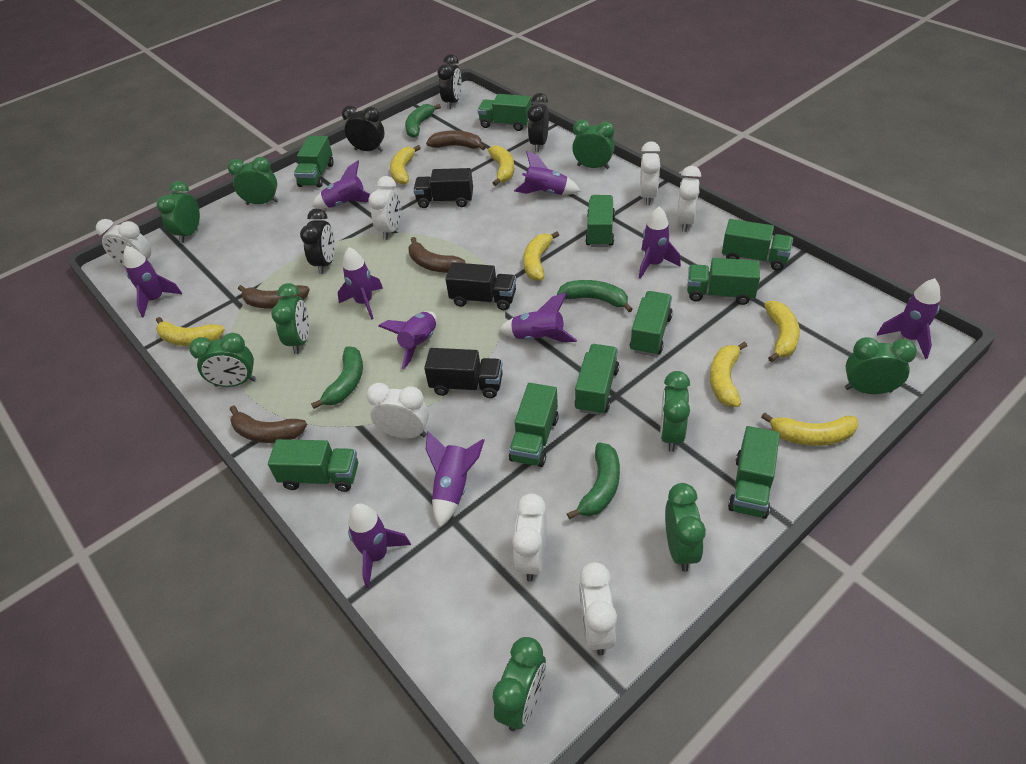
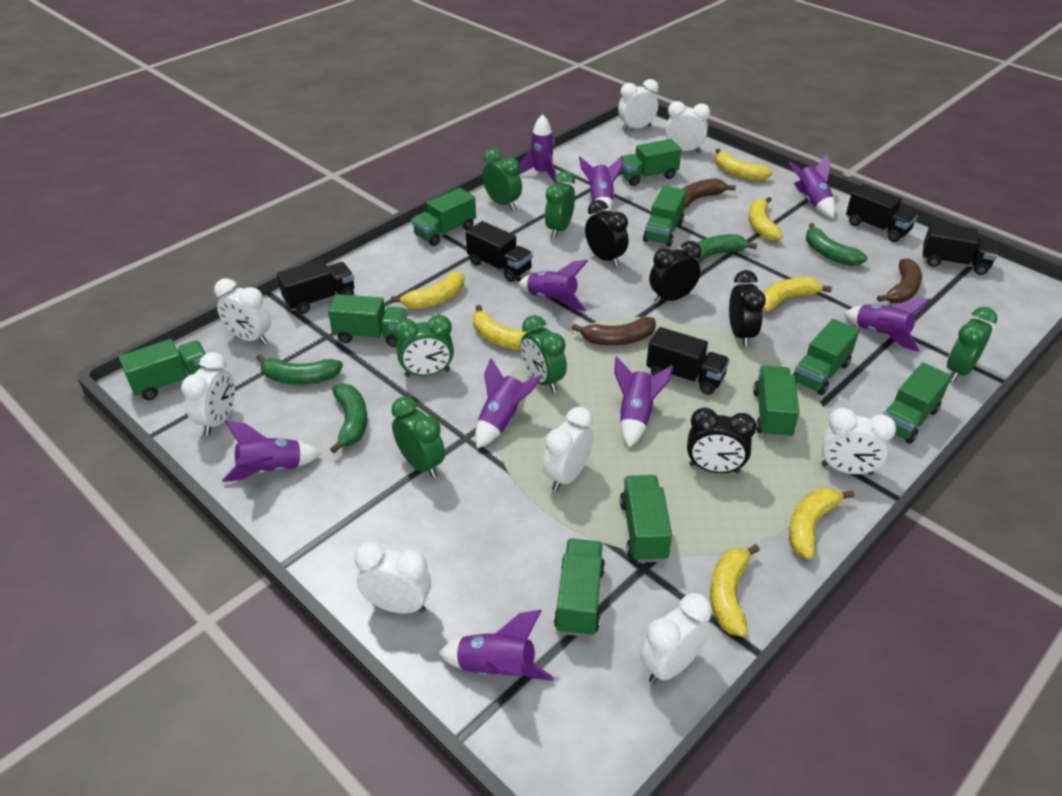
black truck: 3 -> 5
brown banana: 4 -> 3
green clock: 9 -> 6
purple rocket: 10 -> 9
white clock: 7 -> 8

